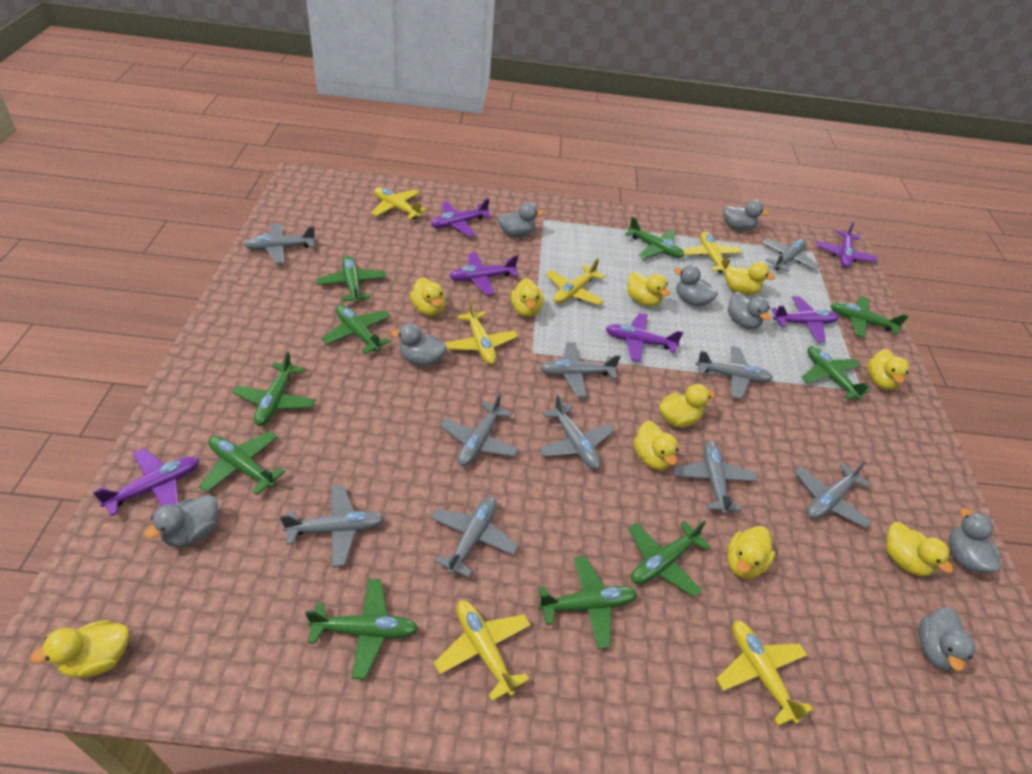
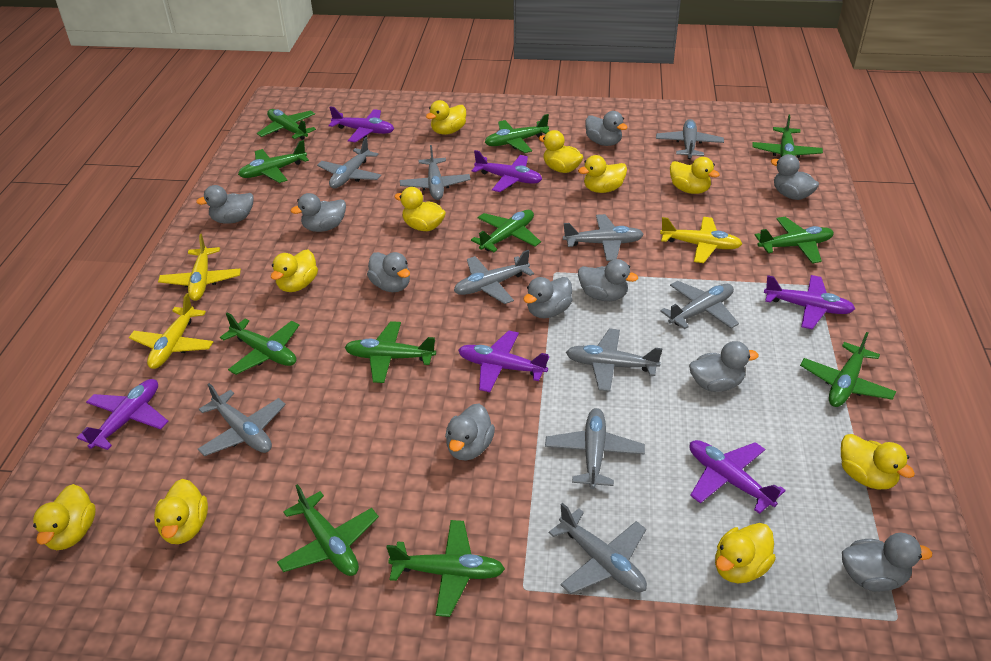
green plane: 10 -> 11
grey duck: 8 -> 10
yellow plane: 6 -> 3

